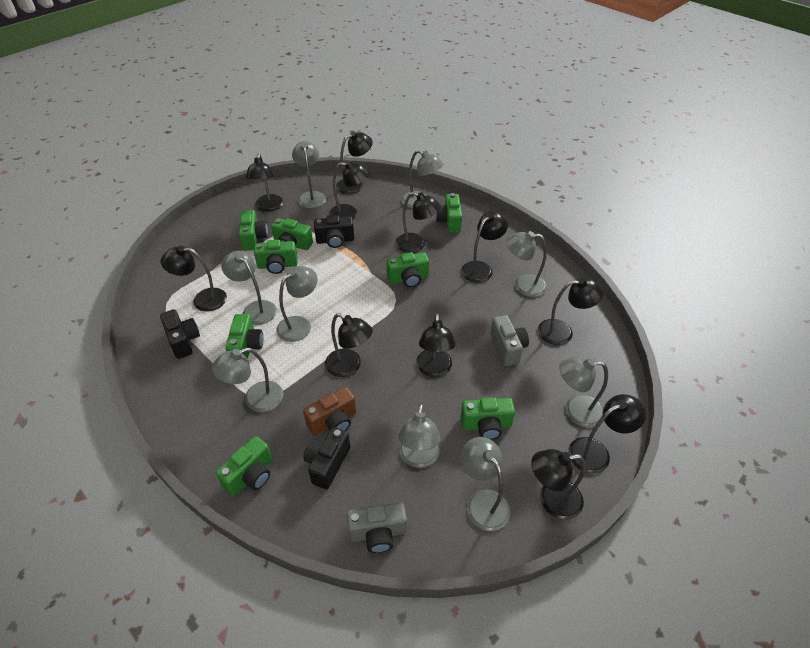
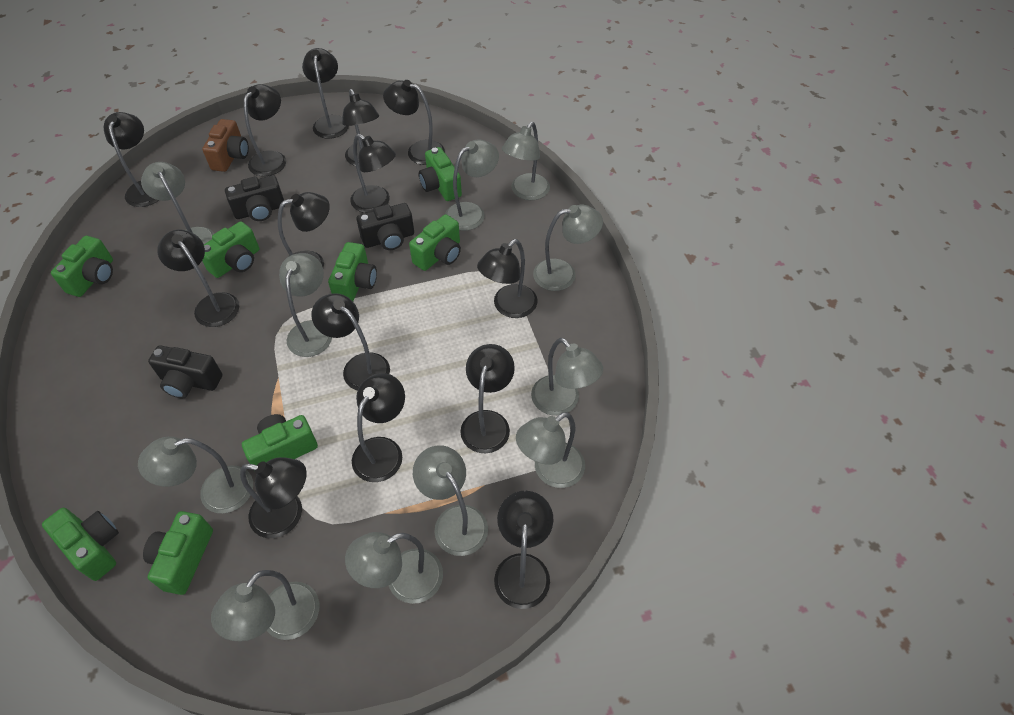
black lamp: 11 -> 14
grey camera: 2 -> 0
grey lamp: 9 -> 11

